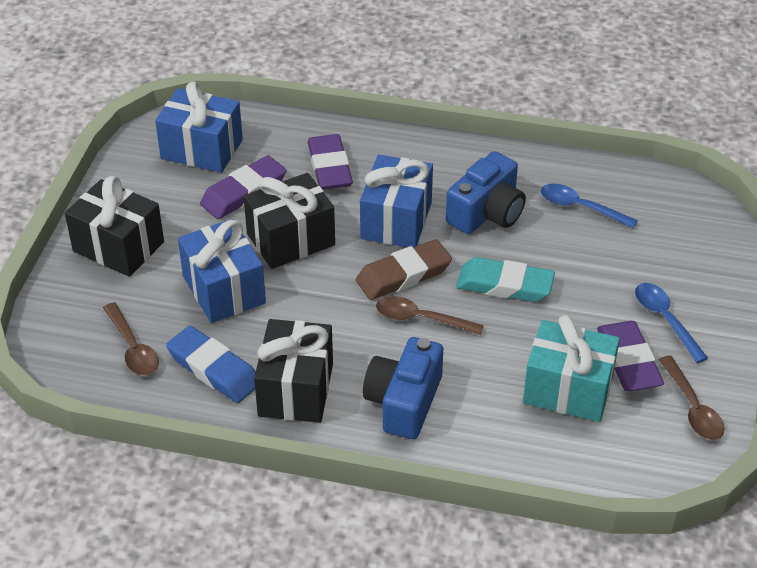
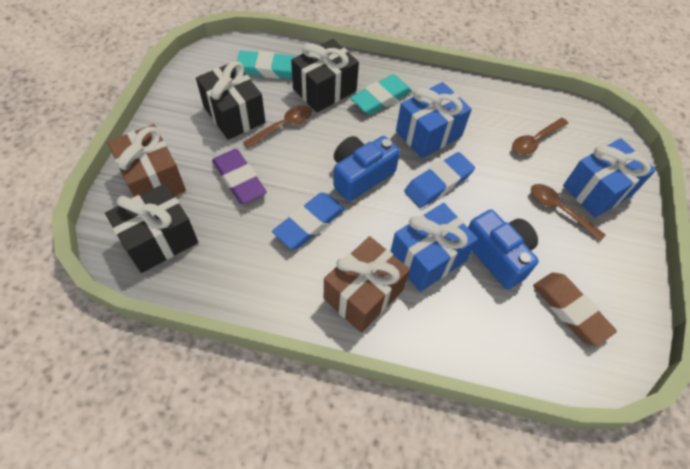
blue eraser: 1 -> 2
blue spoon: 2 -> 0
brown gift: 0 -> 2
purple eraser: 3 -> 1
turquoise eraser: 1 -> 2
turquoise gift: 1 -> 0

